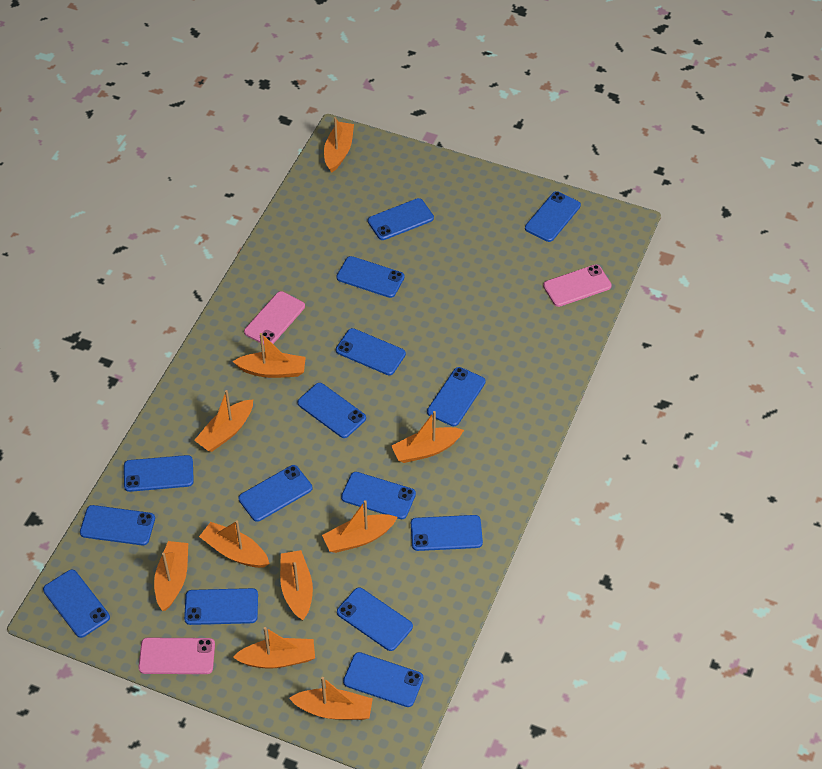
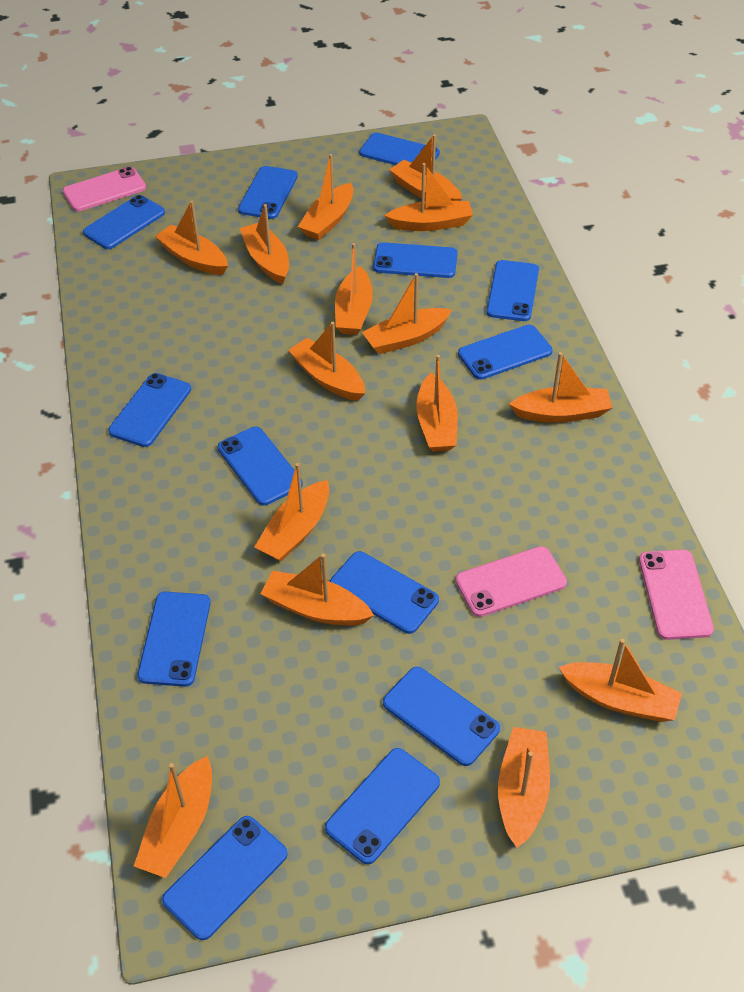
blue phone: 15 -> 13
orange boat: 10 -> 15

